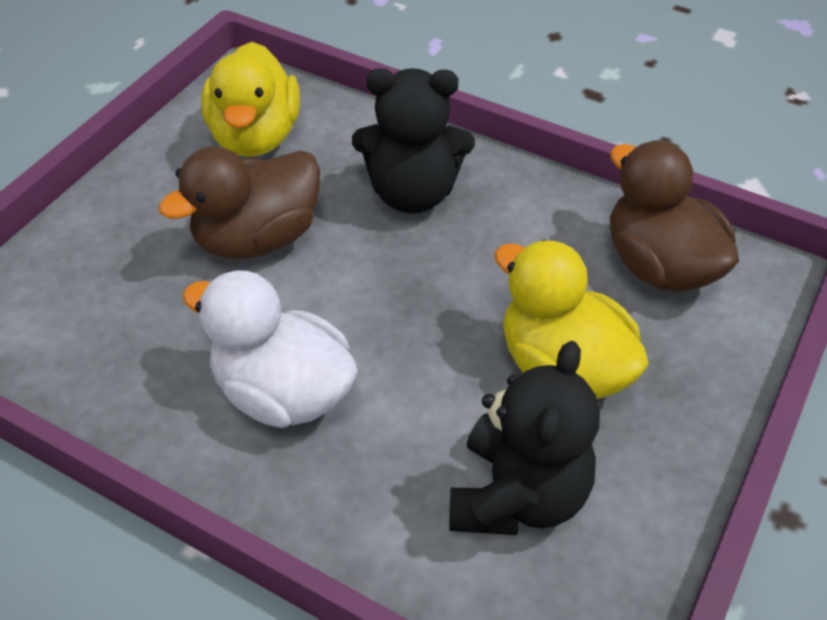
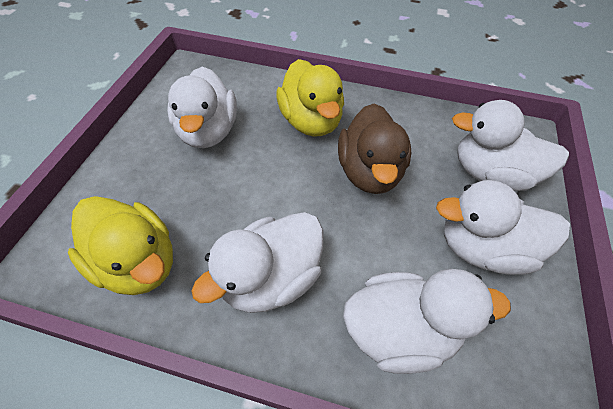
black teddy bear: 2 -> 0
brown duck: 2 -> 1
white duck: 1 -> 5

